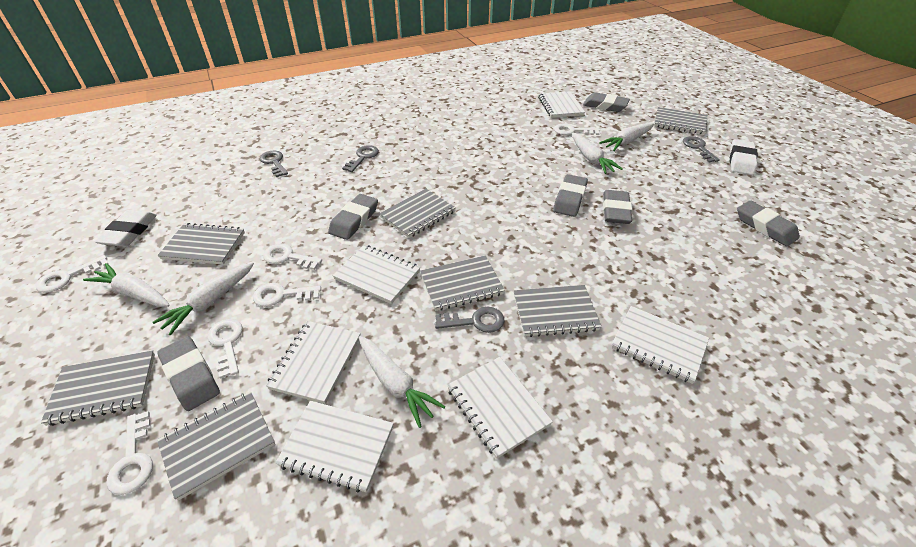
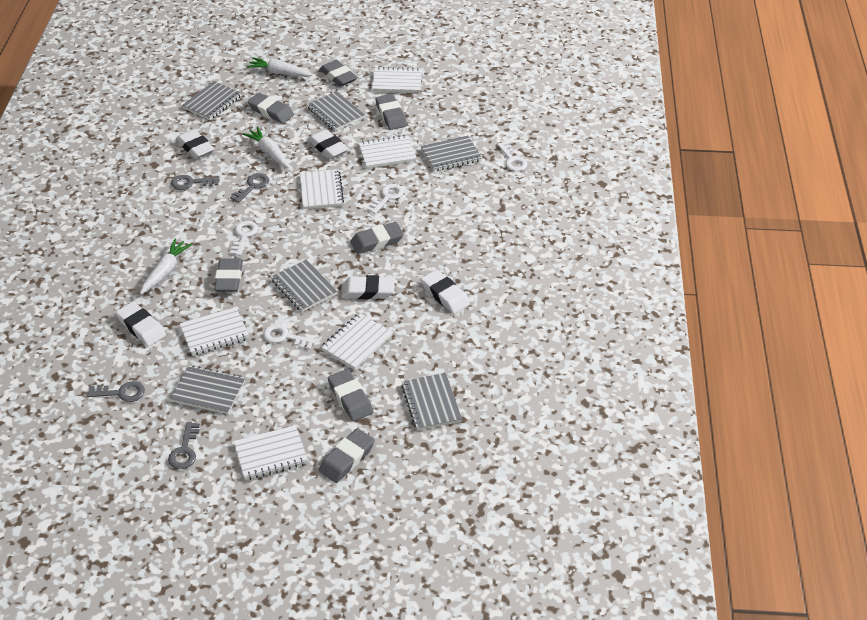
grey eraser: 6 -> 7
grey notebook: 7 -> 6
white carrot: 5 -> 3
white eraser: 2 -> 5
white key: 6 -> 4

